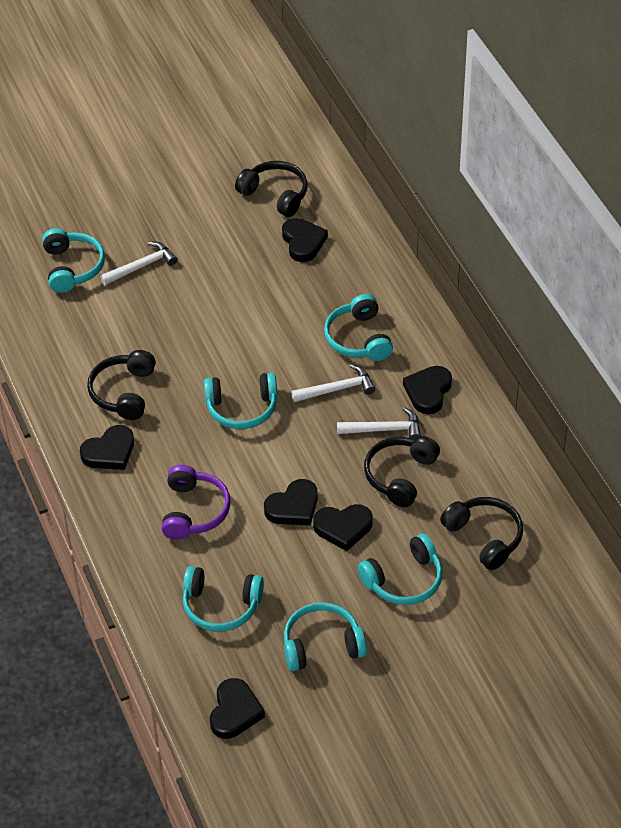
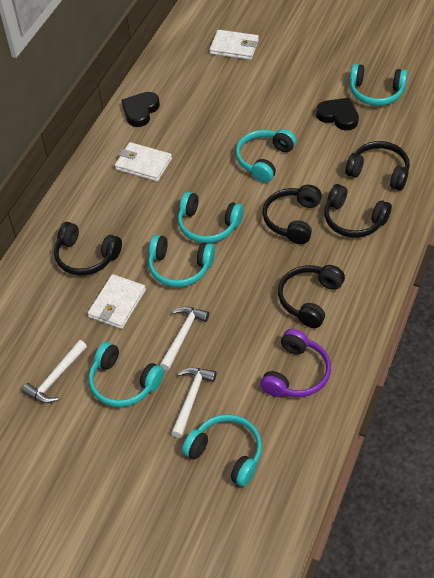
black headphones: 4 -> 5
black heart: 6 -> 2
white wallet: 0 -> 3

